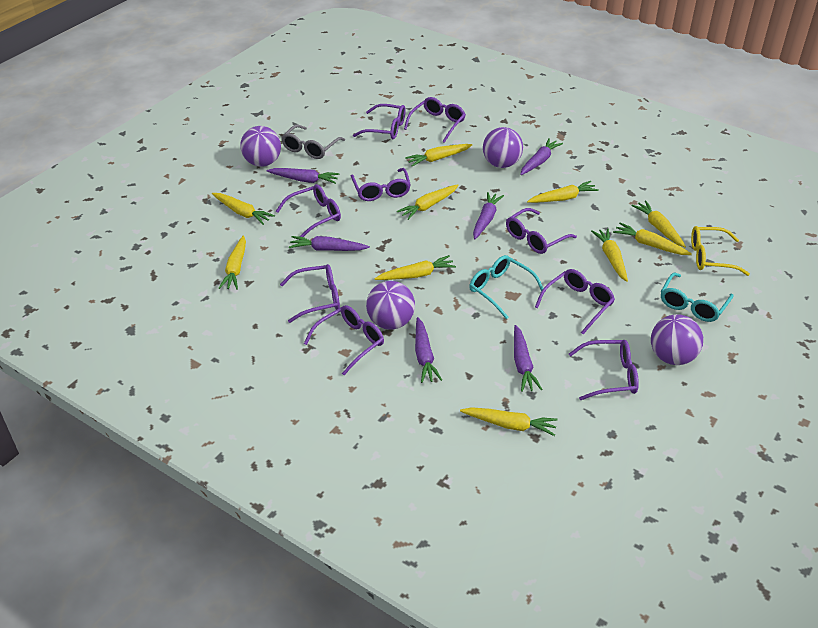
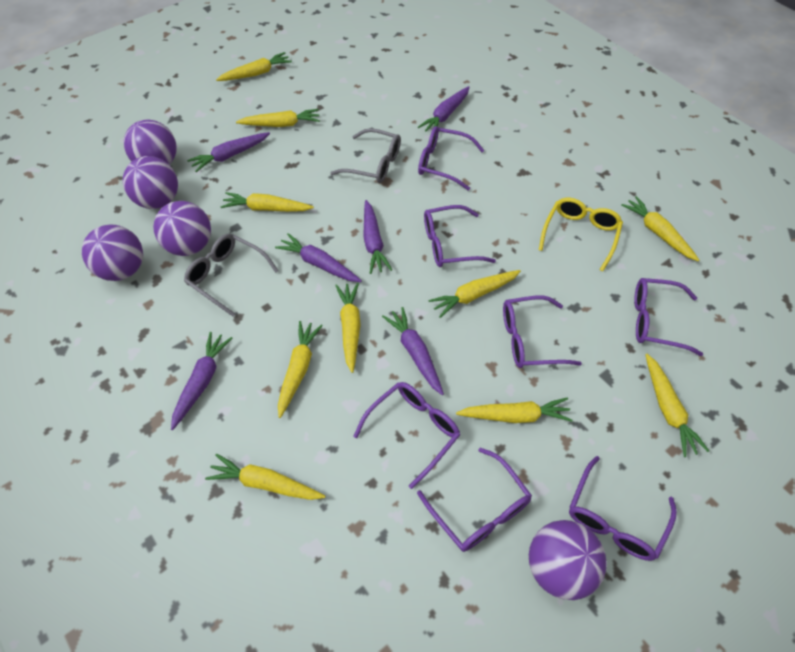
grey glasses: 1 -> 2
purple ball: 4 -> 5
purple glasses: 9 -> 7
turquoise glasses: 2 -> 0

